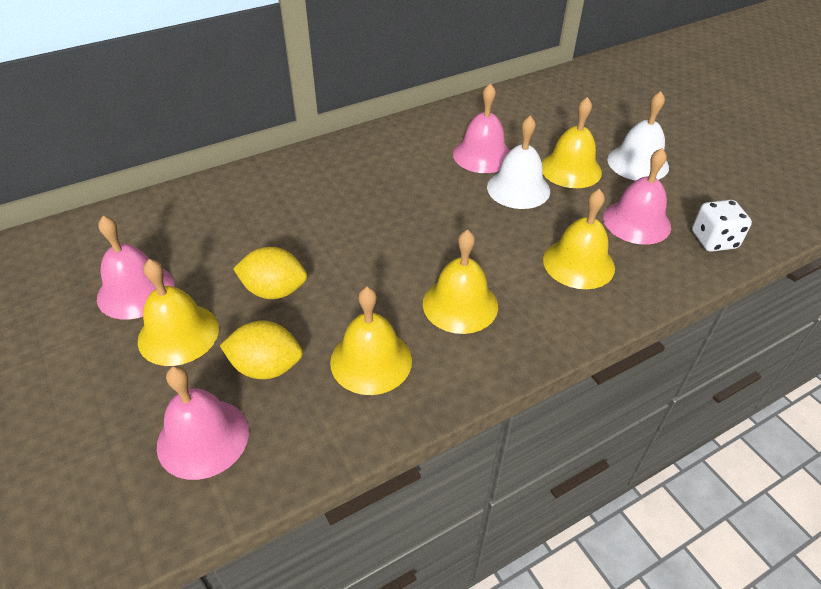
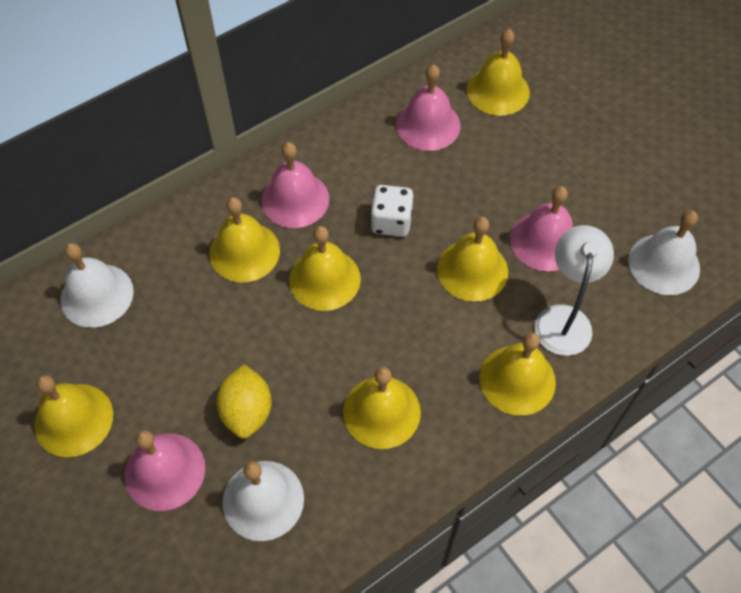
white bell: 2 -> 3
white lamp: 0 -> 1
yellow bell: 5 -> 7
yellow lemon: 2 -> 1

